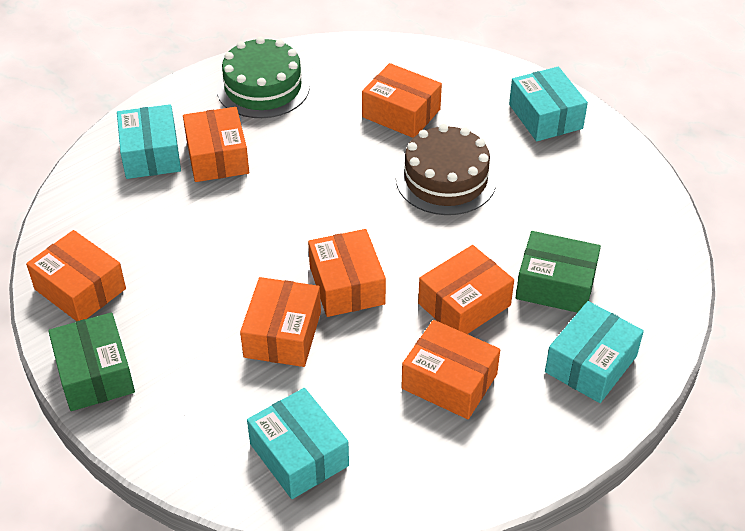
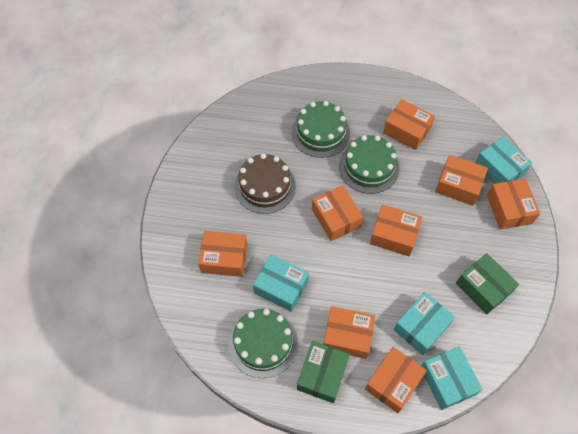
green cake: 1 -> 3
orange box: 7 -> 8

